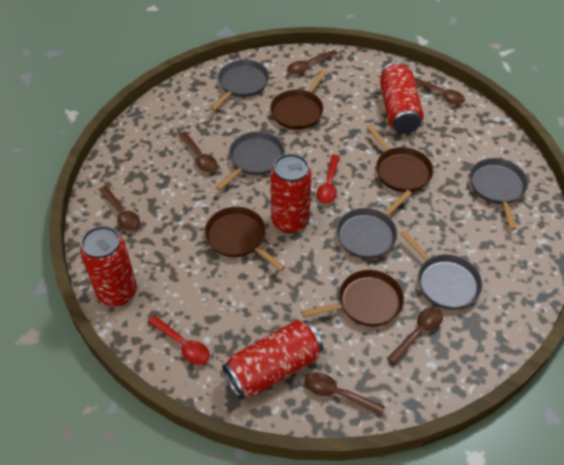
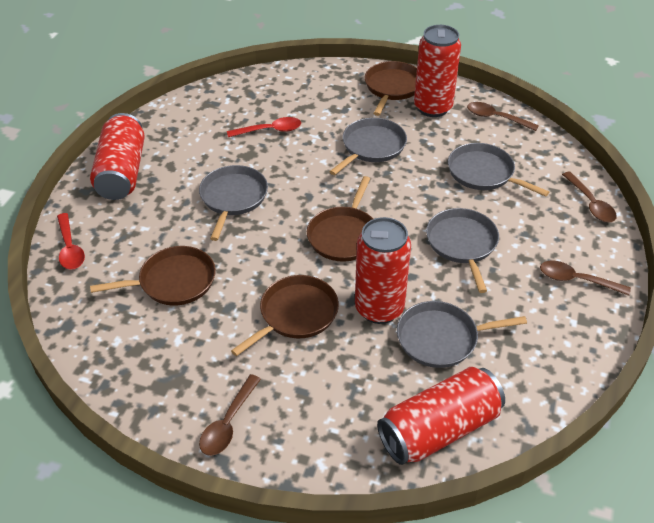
brown spoon: 6 -> 4

